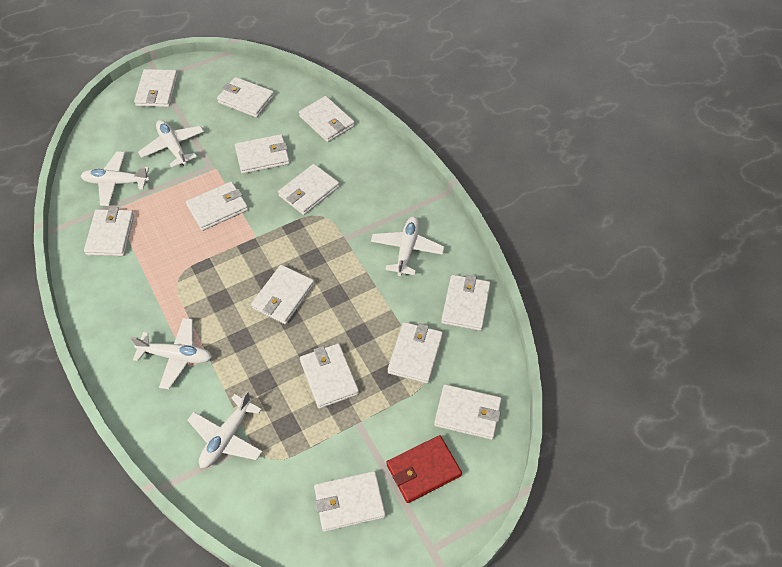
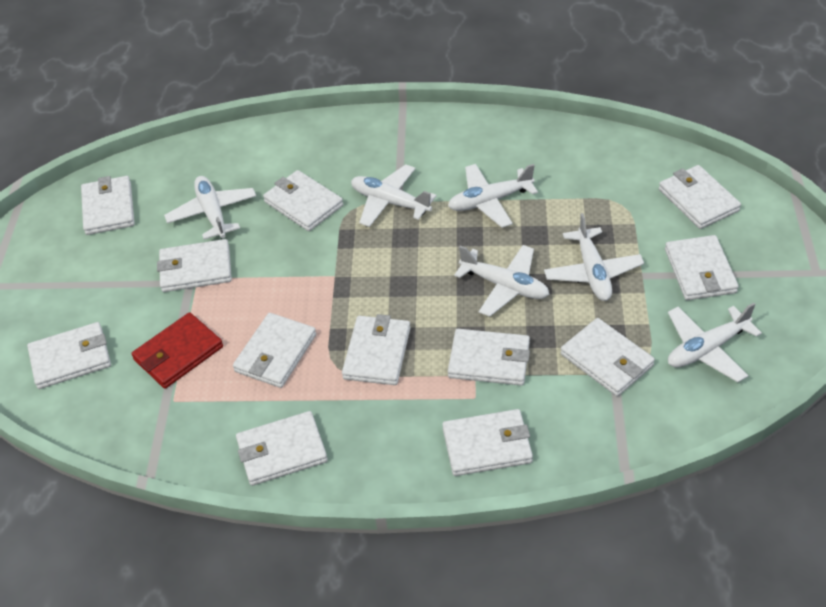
white plane: 5 -> 6
white wallet: 13 -> 12

